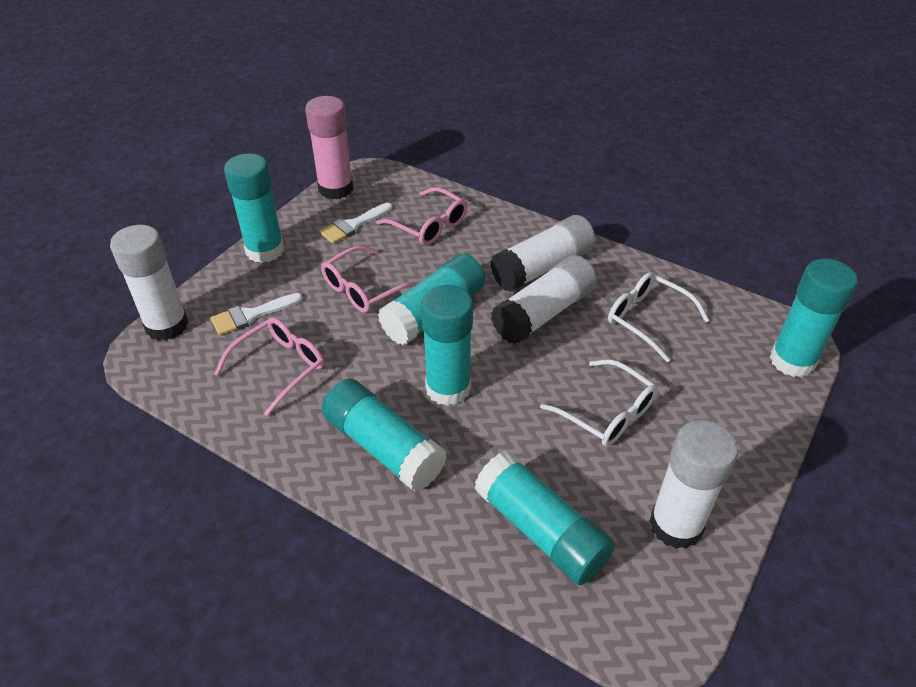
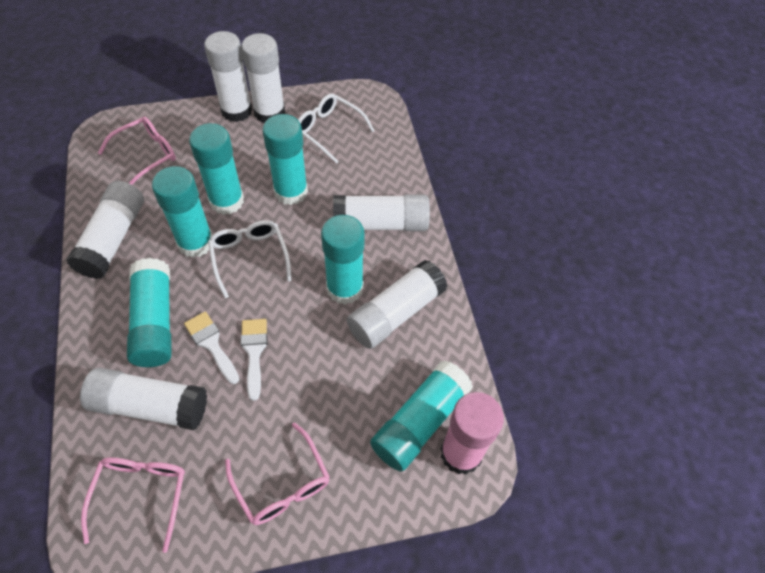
white glue stick: 4 -> 6

